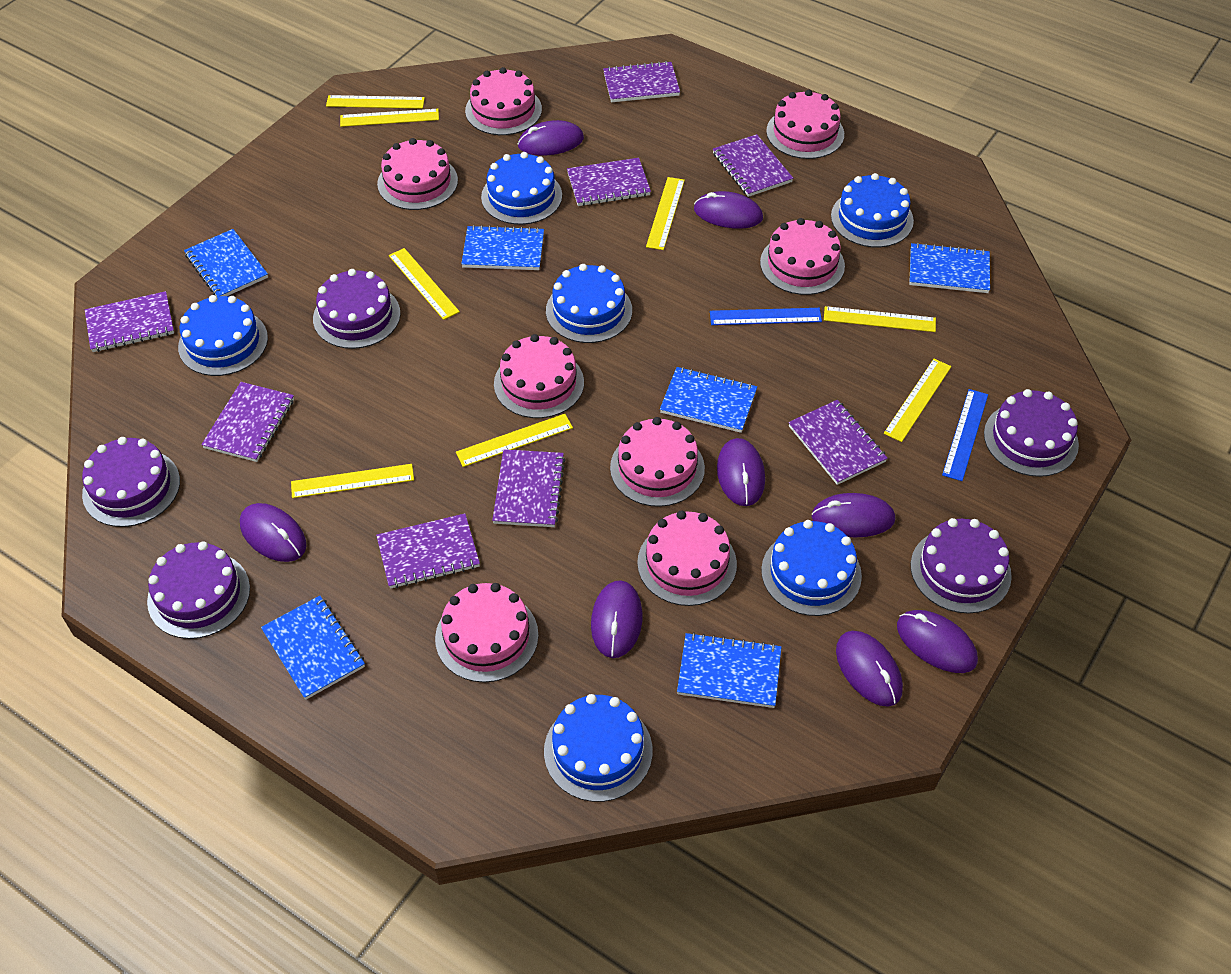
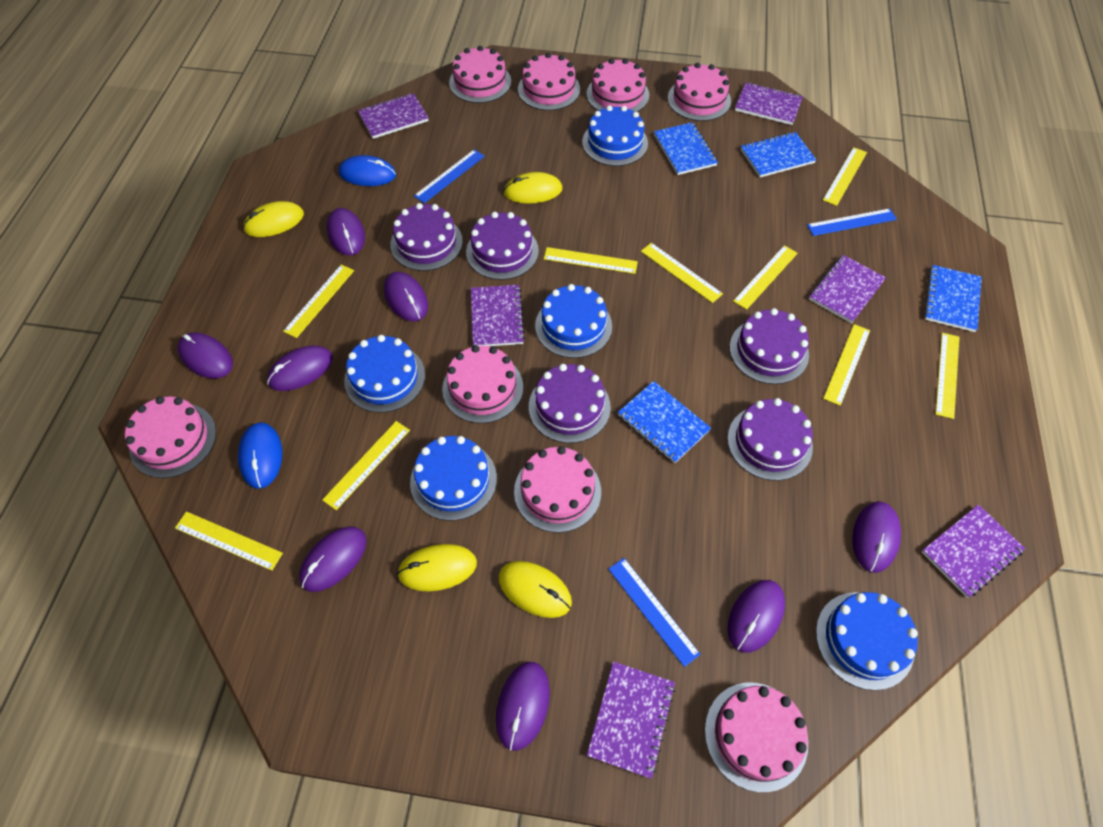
blue cake: 6 -> 5
blue mouse: 0 -> 2
blue notebook: 6 -> 4
blue ruler: 2 -> 3
purple notebook: 8 -> 6
yellow mouse: 0 -> 4
yellow ruler: 8 -> 9

